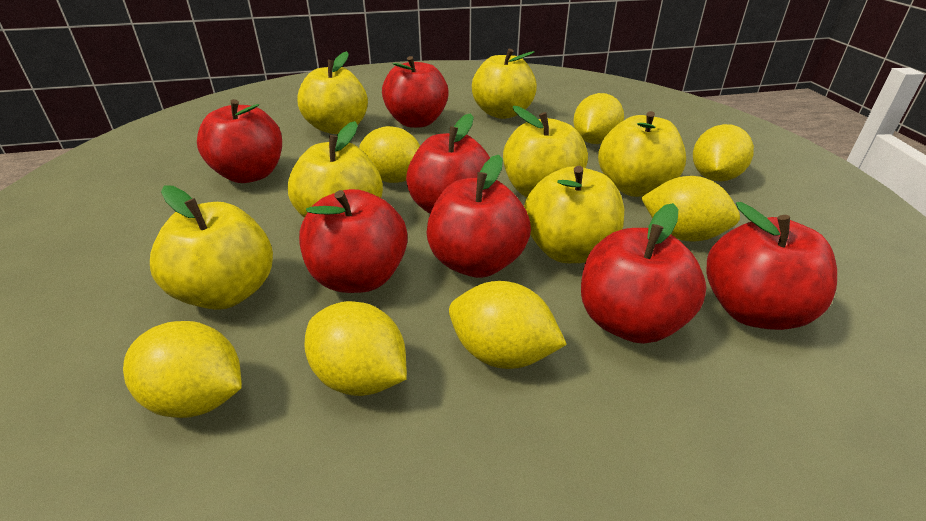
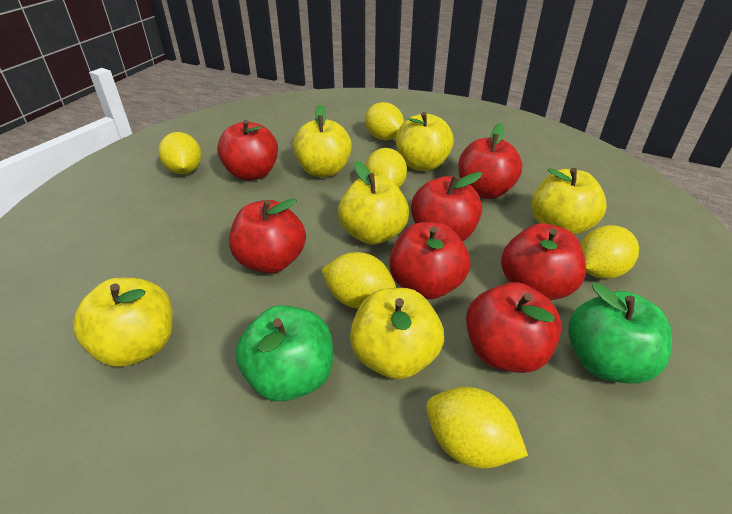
green apple: 0 -> 2
yellow apple: 7 -> 6
yellow lemon: 7 -> 6

